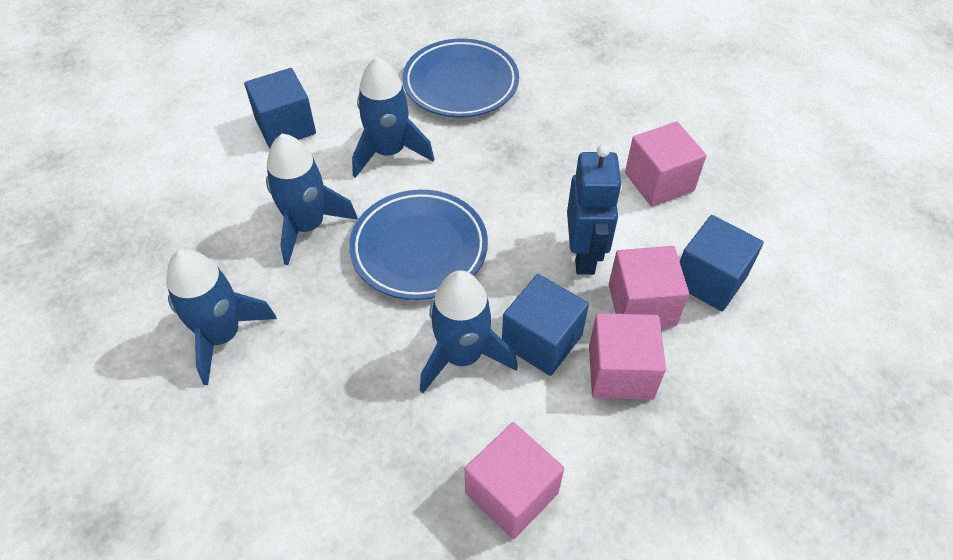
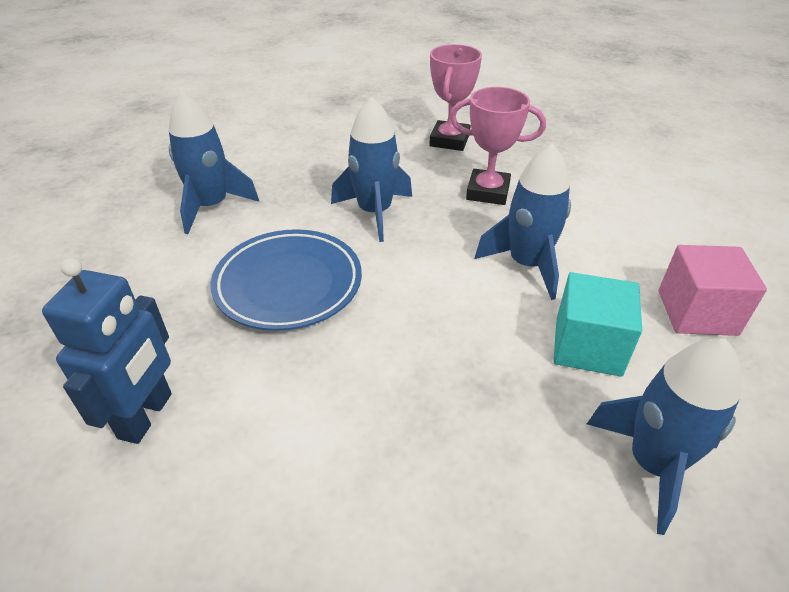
blue cube: 3 -> 0
blue plate: 2 -> 1
pink cube: 4 -> 1
pink trophy: 0 -> 2
turquoise cube: 0 -> 1

